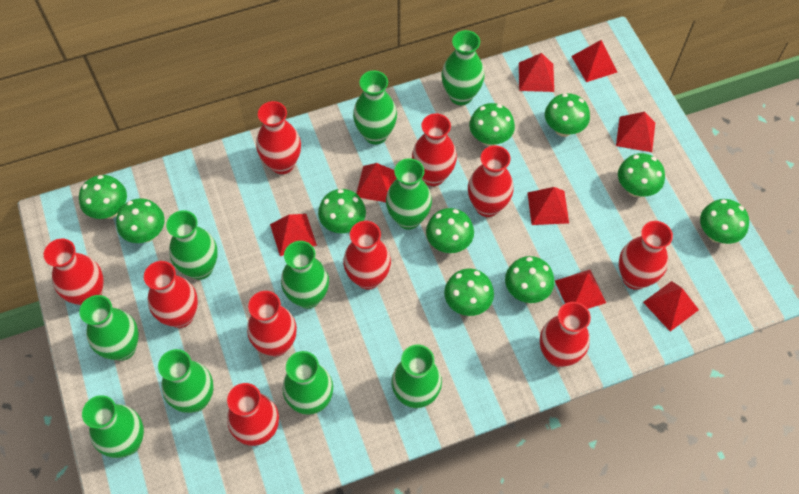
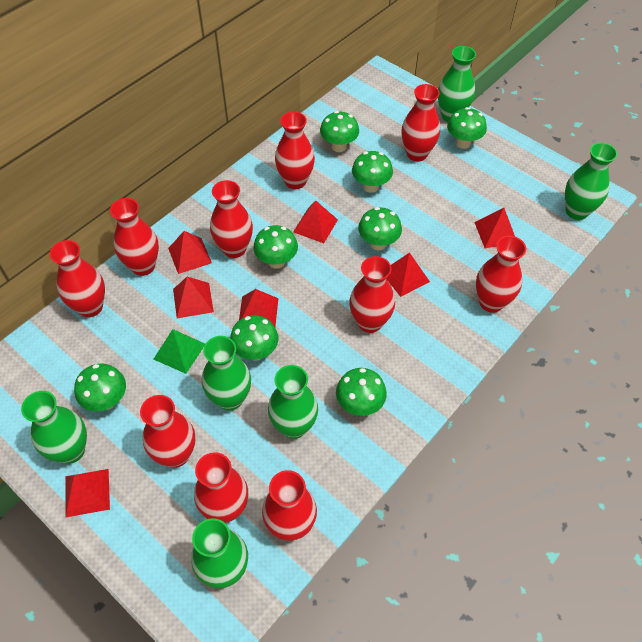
green mushroom: 10 -> 8
green pyramid: 0 -> 1
green vase: 10 -> 6
red pyramid: 8 -> 7

